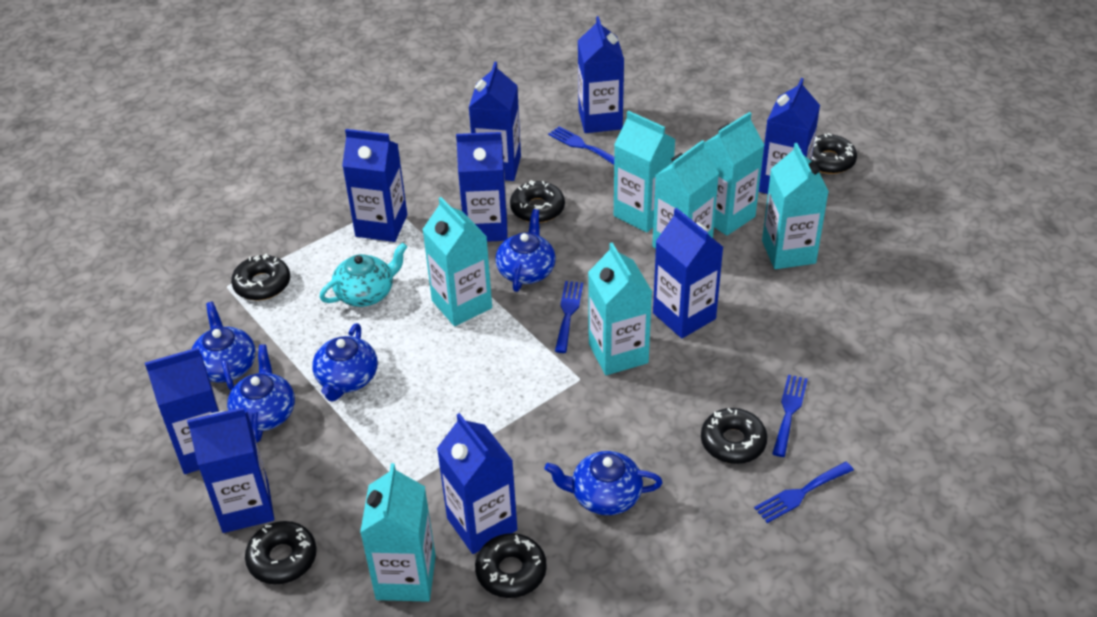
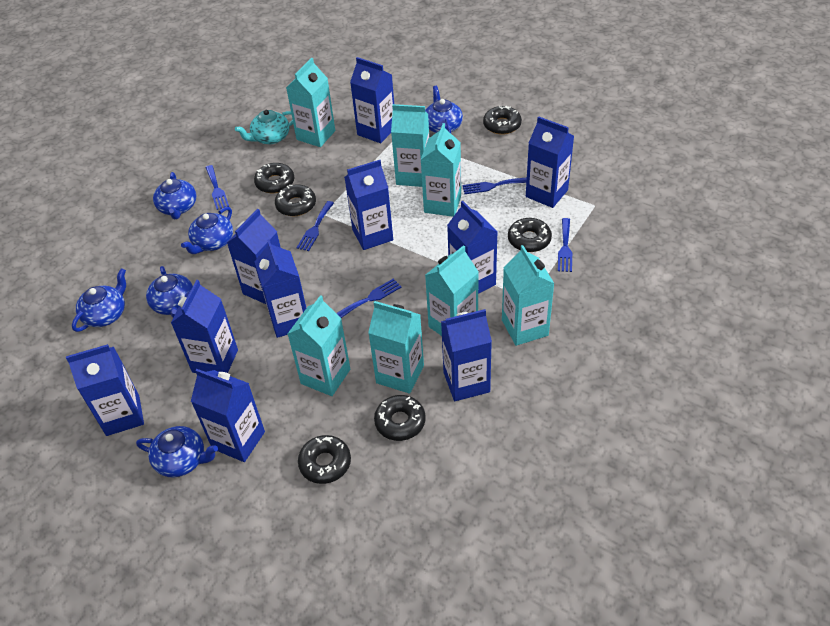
blue carton: 9 -> 10
blue fork: 4 -> 5
blue teapot: 5 -> 6

